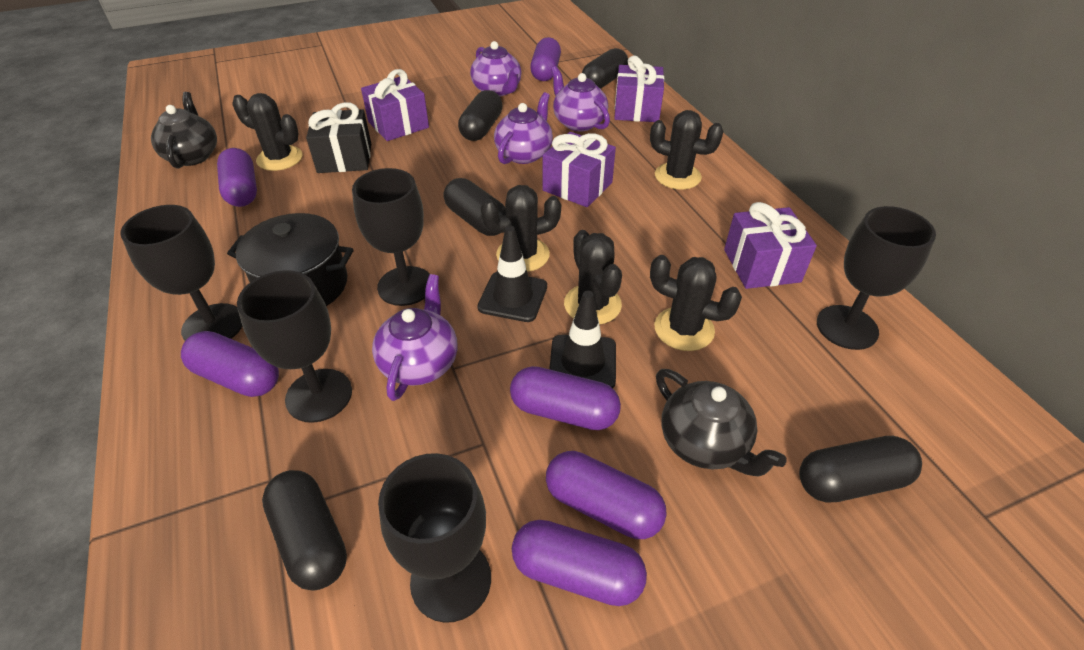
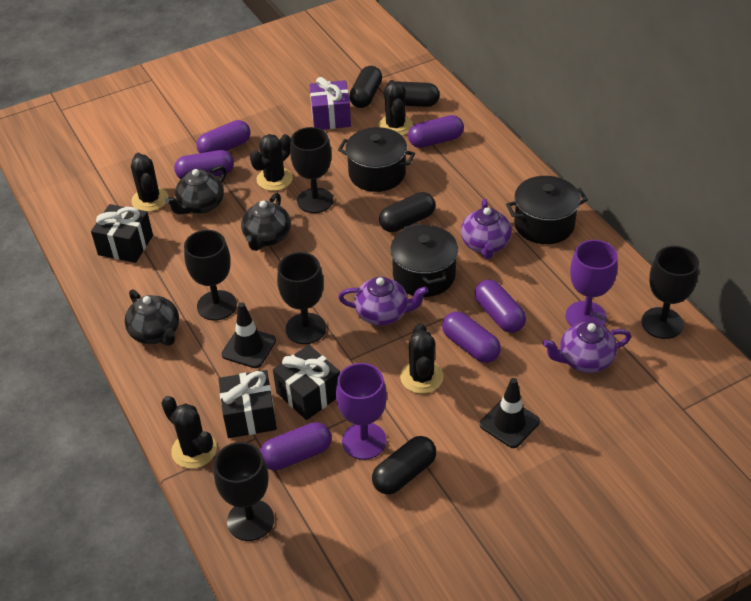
black capsule: 5 -> 4
black gift: 1 -> 3
black pot: 1 -> 3
black teapot: 2 -> 3
purple gift: 4 -> 1
purple goblet: 0 -> 2
purple teapot: 4 -> 3

